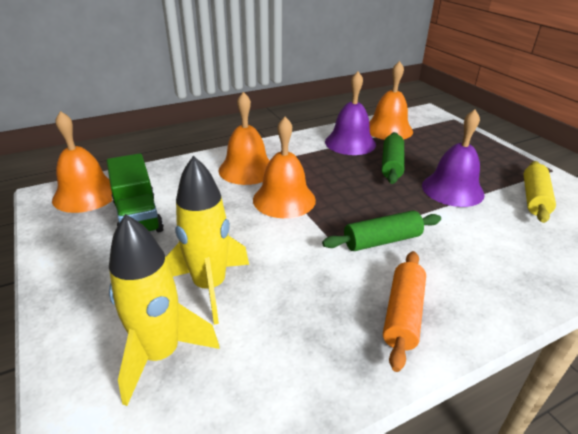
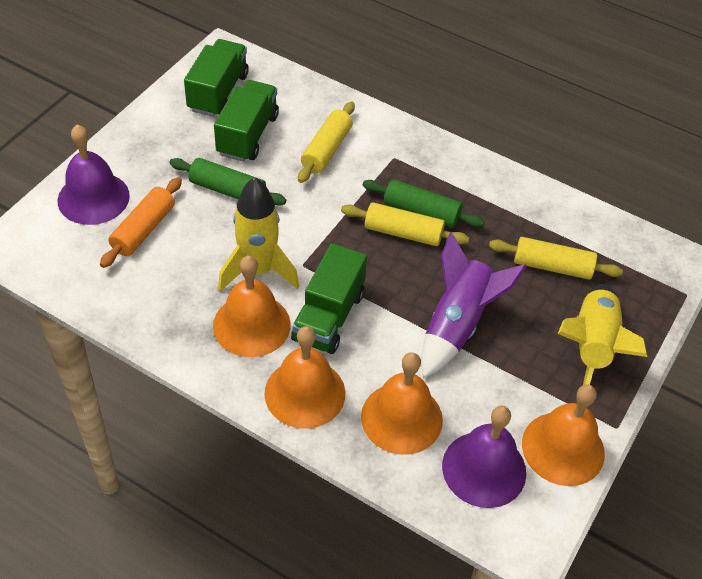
green truck: 1 -> 3
purple rocket: 0 -> 1
yellow rolling pin: 1 -> 3

